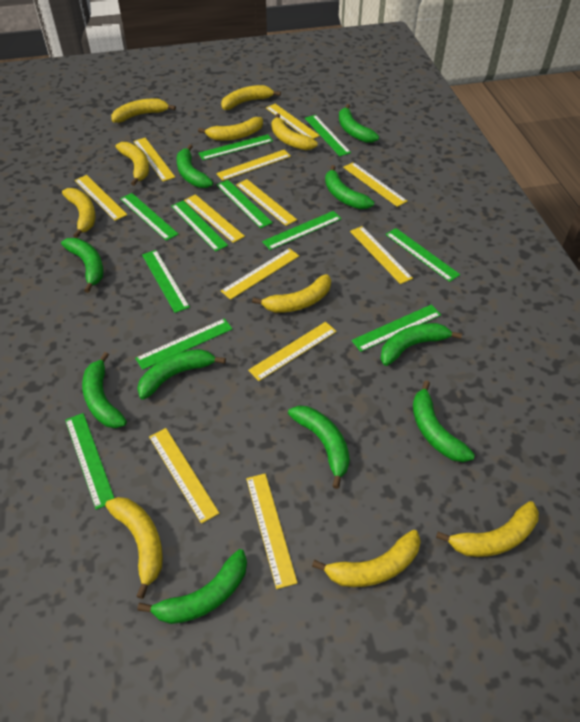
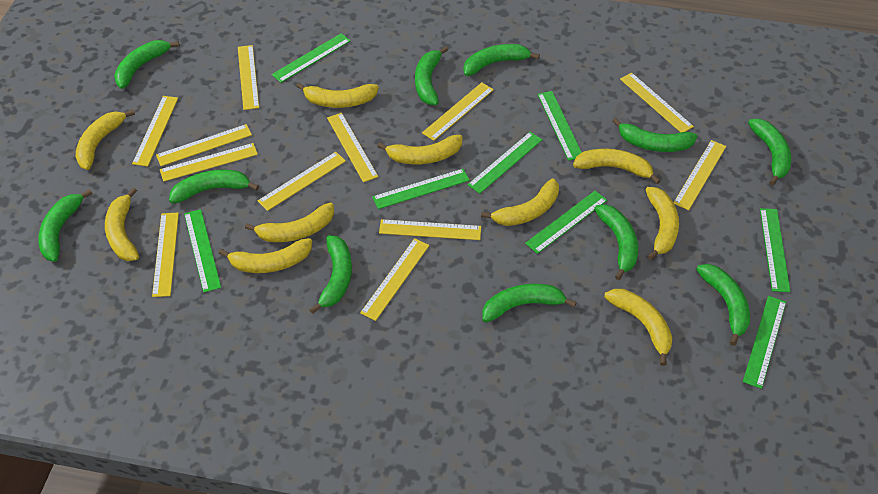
green banana: 10 -> 11
green ruler: 11 -> 8

